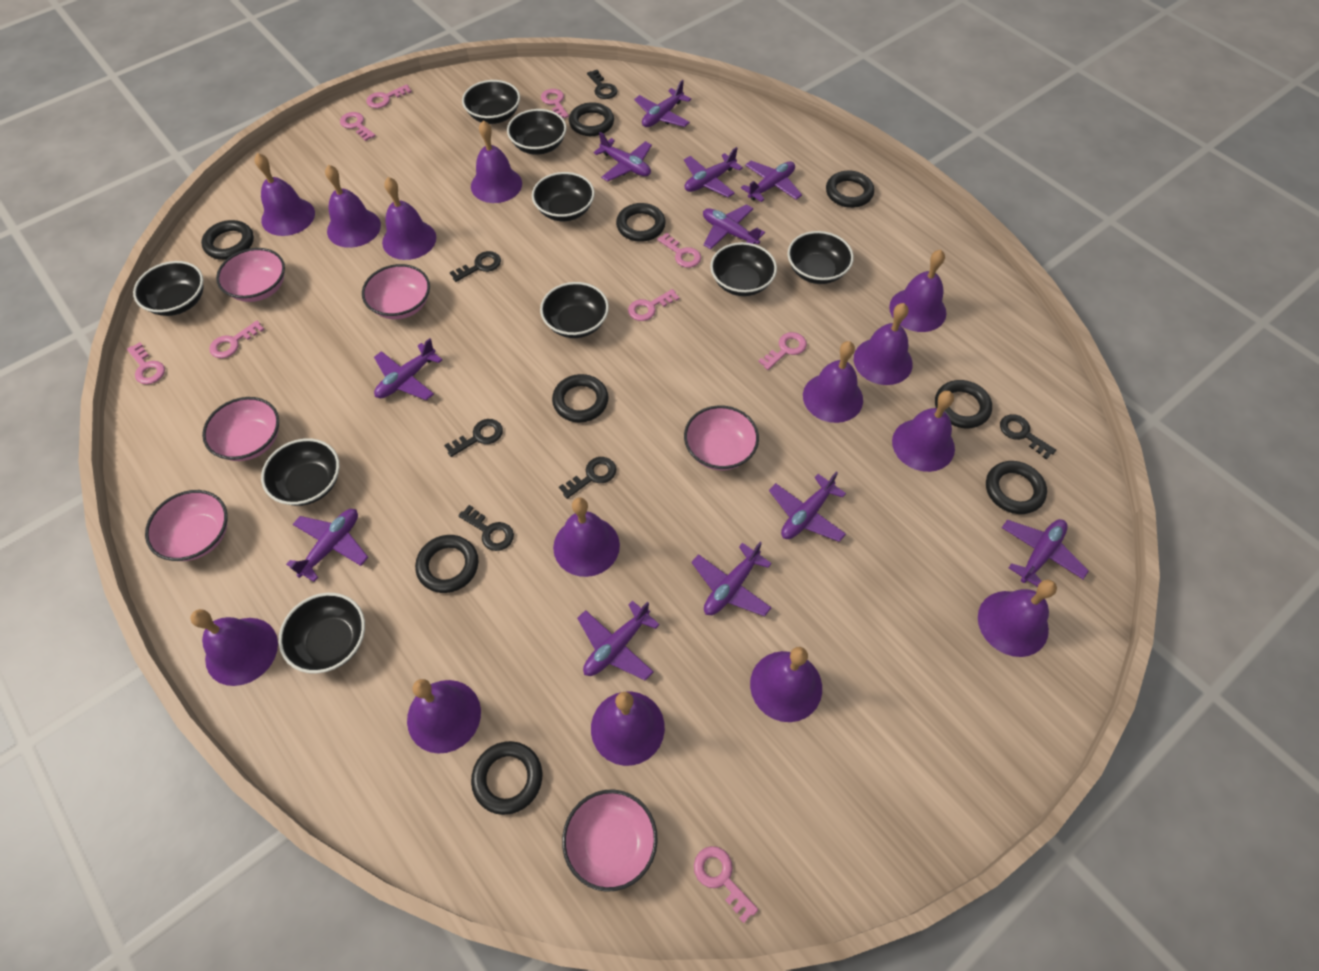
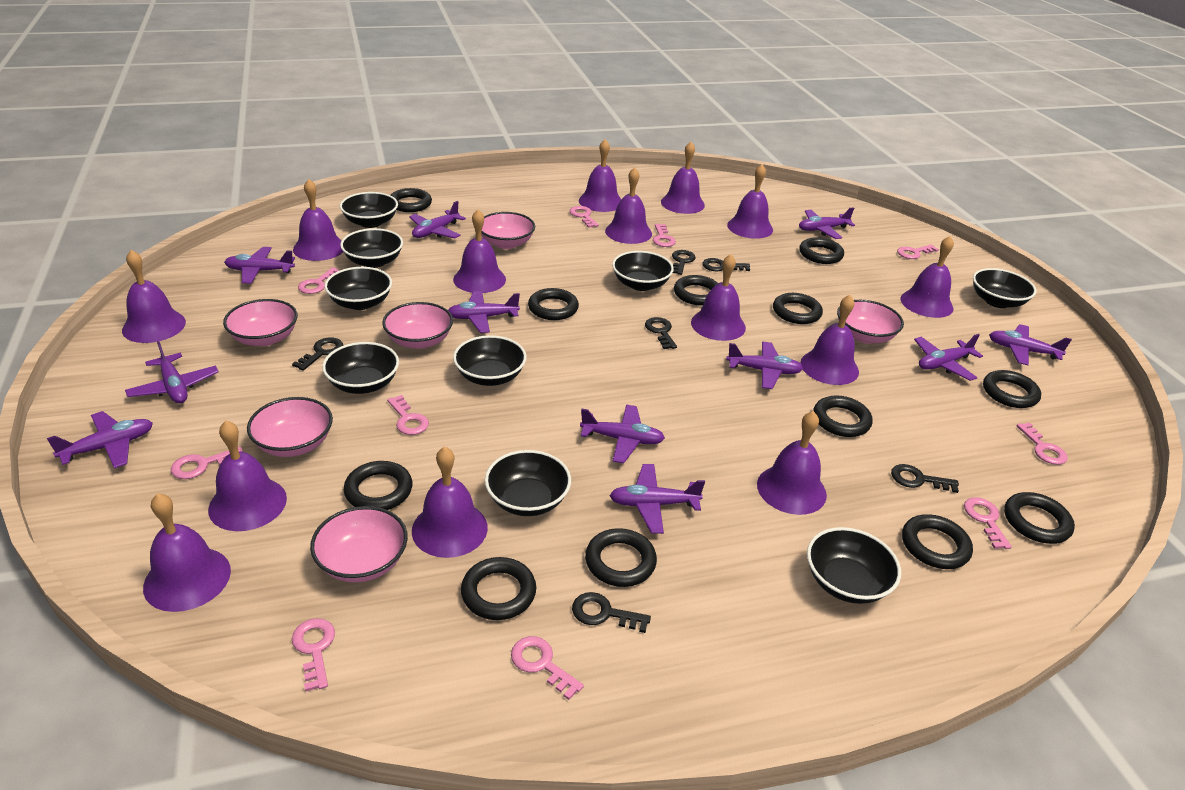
black ring: 9 -> 12
pink key: 9 -> 10

